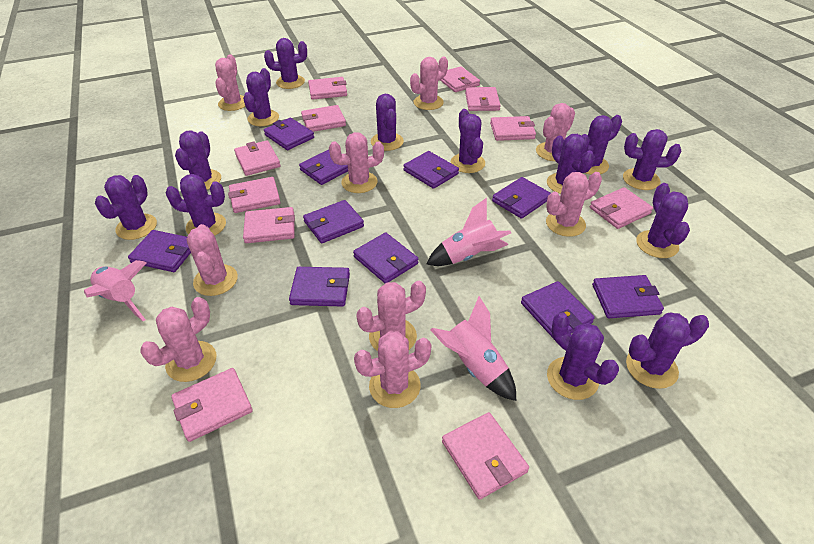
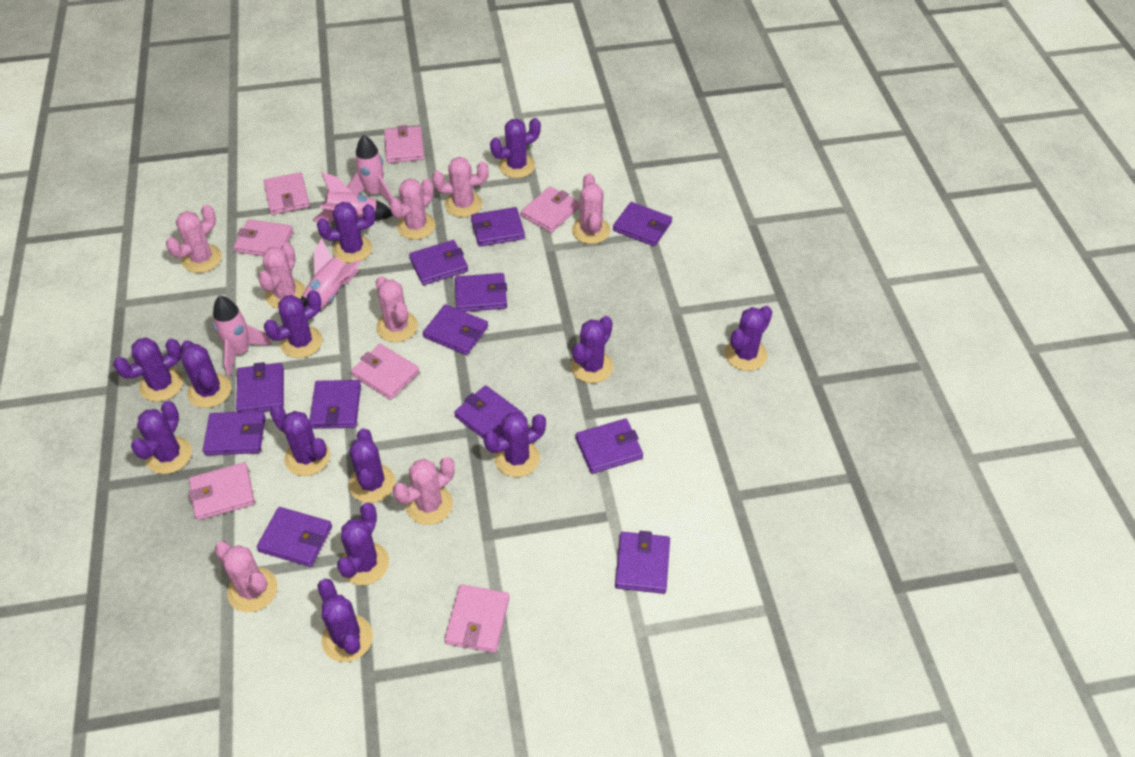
pink cactus: 9 -> 8
pink rocket: 3 -> 4
pink wallet: 11 -> 7
purple wallet: 10 -> 12

